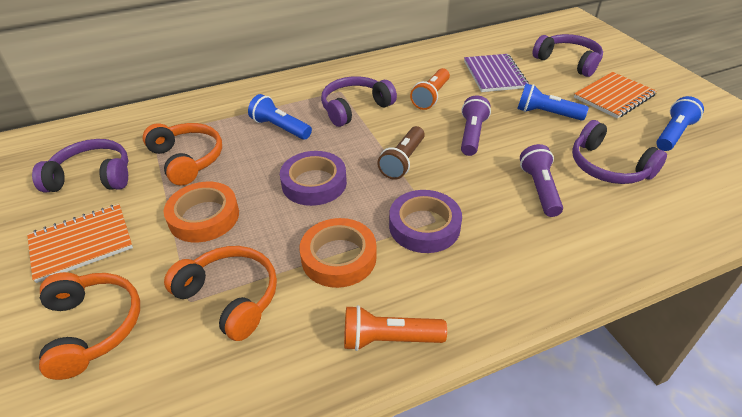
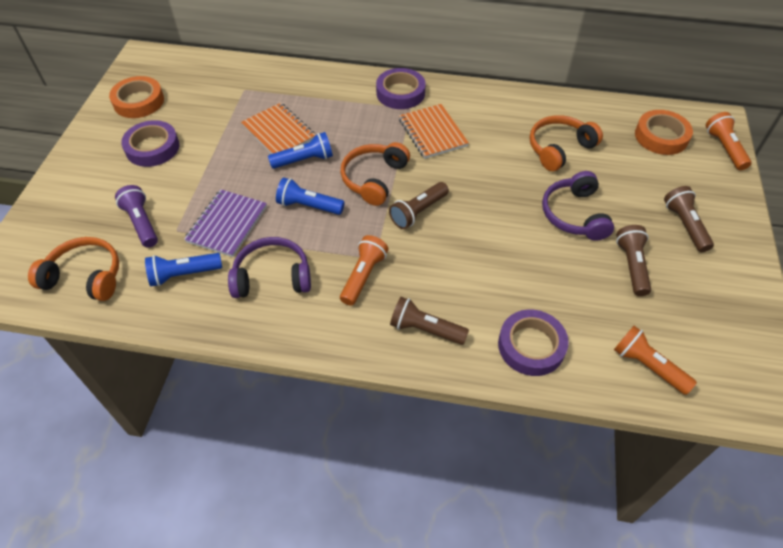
brown flashlight: 1 -> 4
orange flashlight: 2 -> 3
purple flashlight: 2 -> 1
purple headphones: 4 -> 2
purple tape: 2 -> 3

